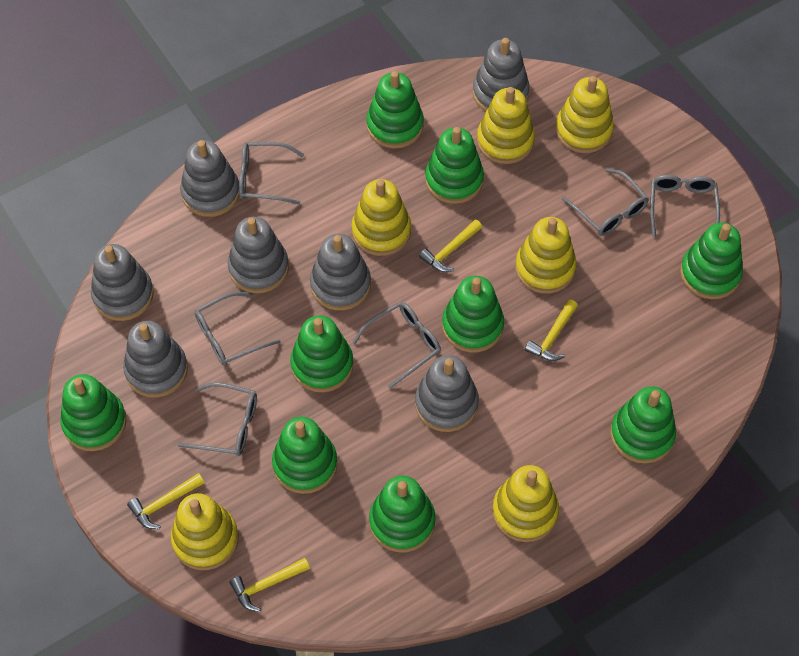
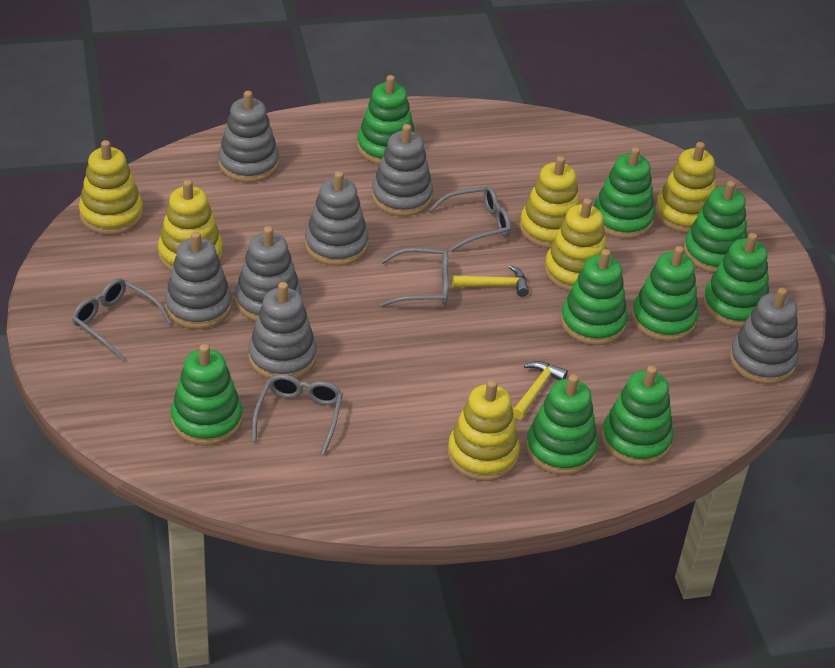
grey glasses: 6 -> 4
yellow hammer: 4 -> 2

